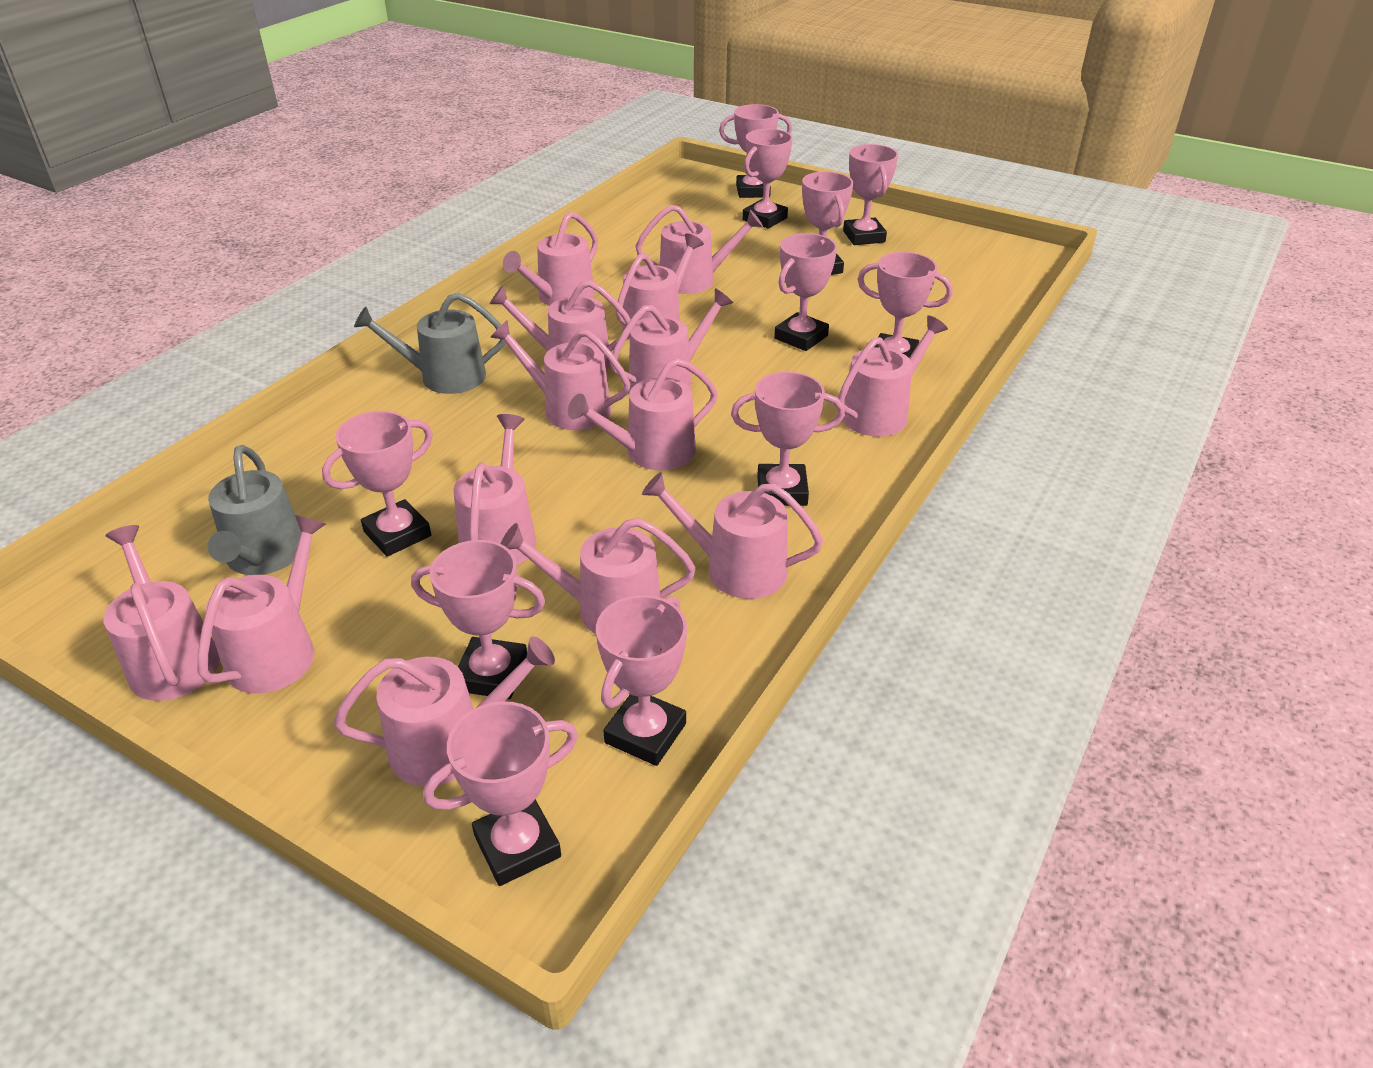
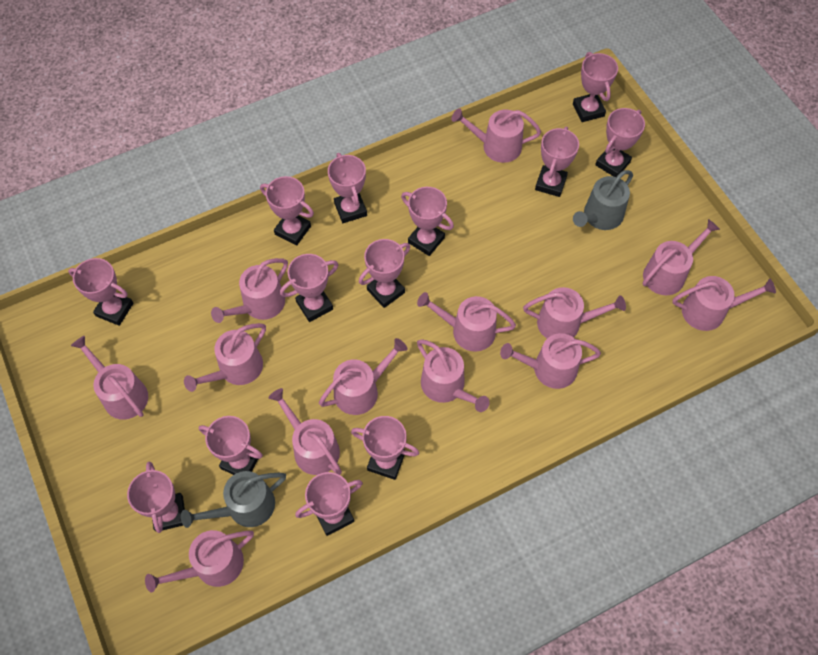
pink trophy: 11 -> 13
pink watering can: 14 -> 13

